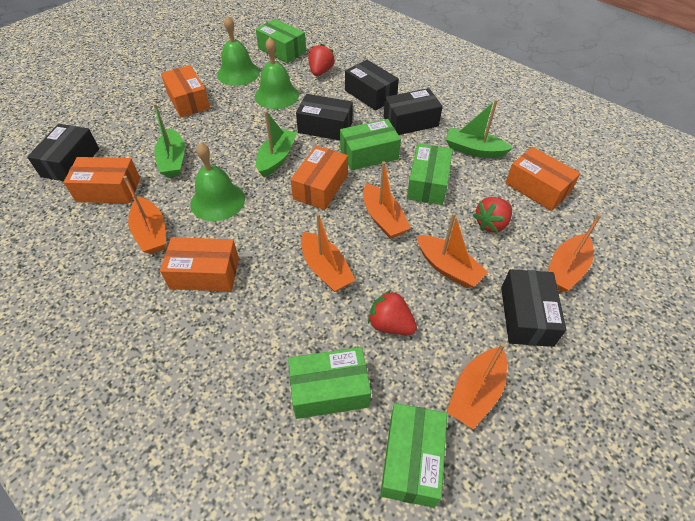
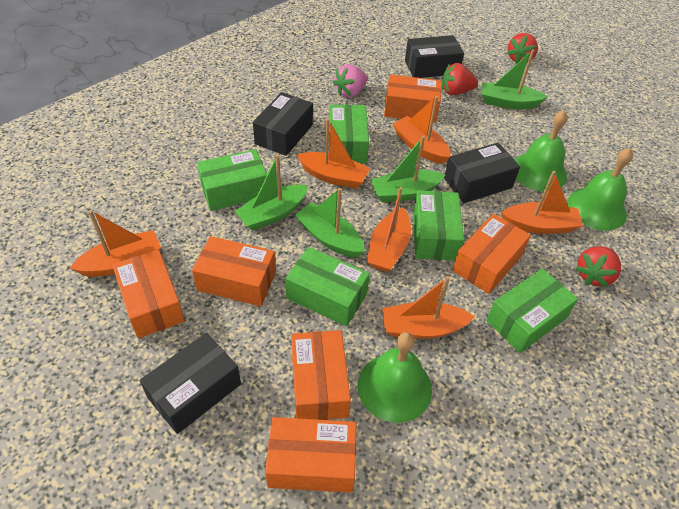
black box: 5 -> 4
green boat: 3 -> 4
orange box: 5 -> 6
pink strawberry: 0 -> 1

